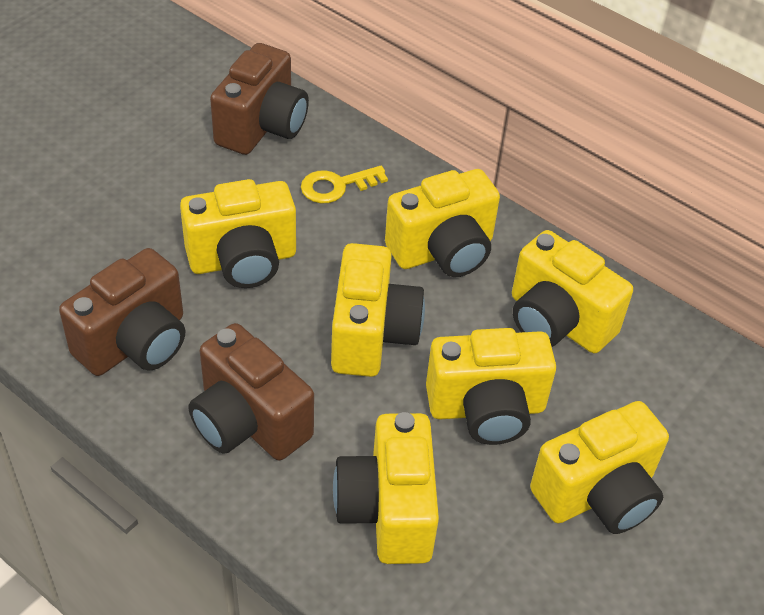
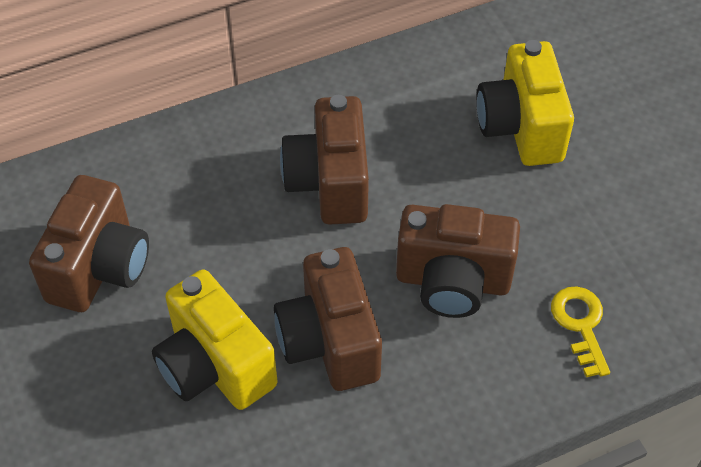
brown camera: 3 -> 4
yellow camera: 7 -> 2

